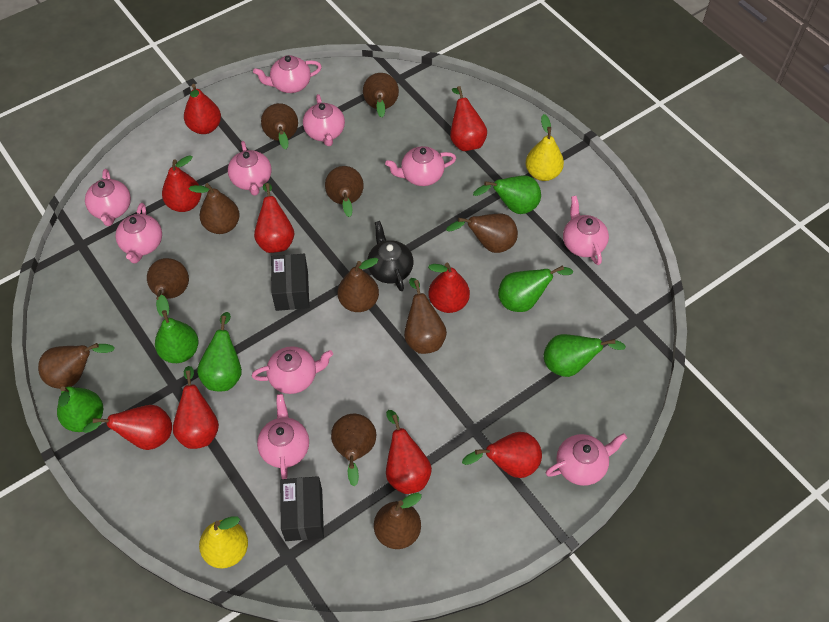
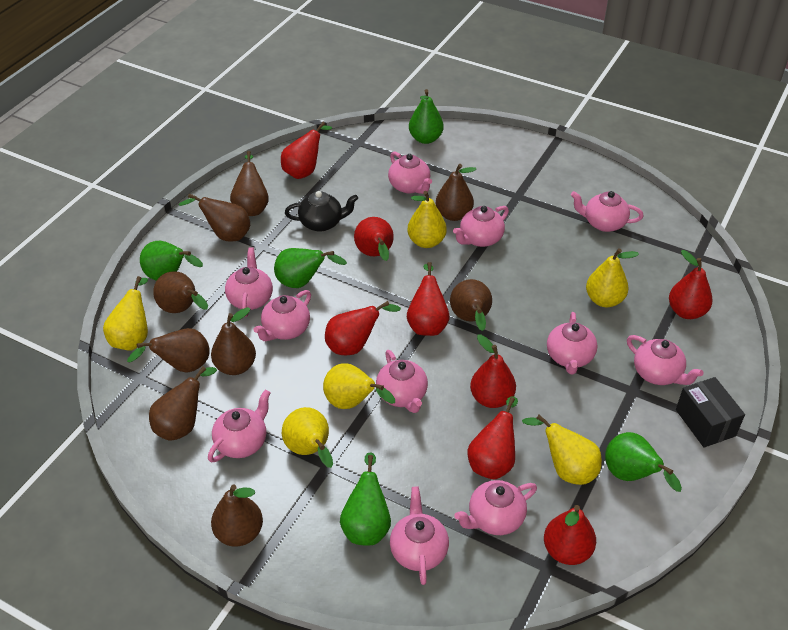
black box: 2 -> 1
brown pear: 11 -> 9
green pear: 6 -> 5
pink teapot: 10 -> 11
red pear: 9 -> 8
yellow pear: 2 -> 6

